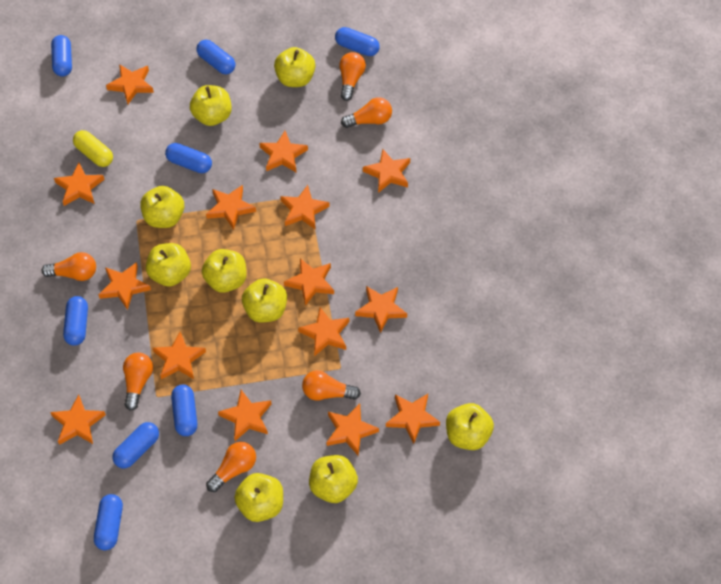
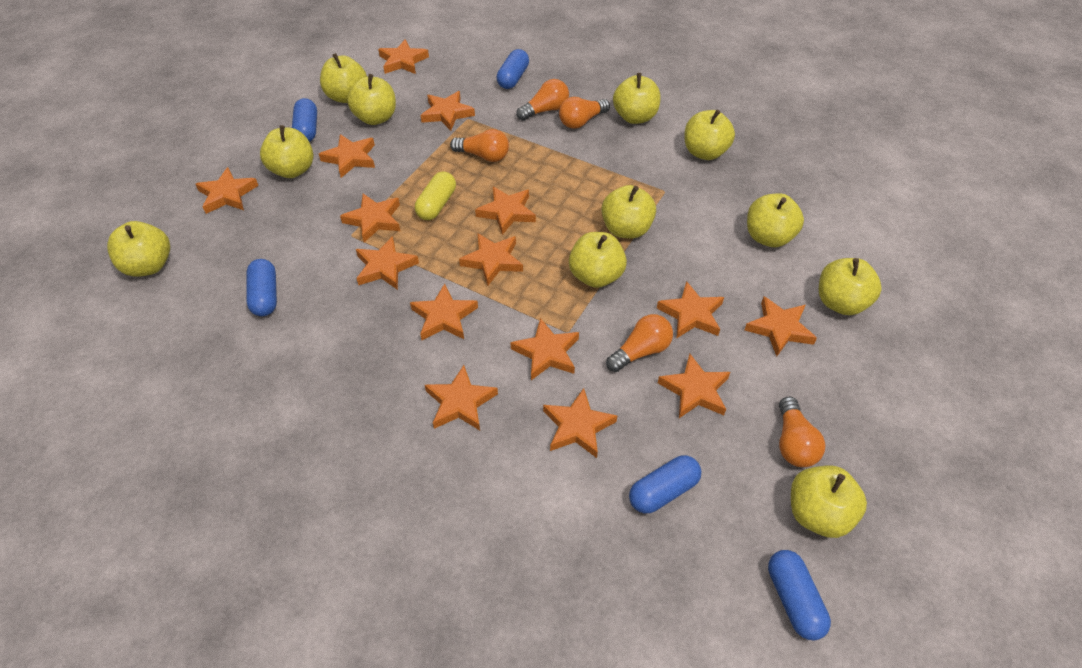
blue capsule: 8 -> 5
orange light bulb: 6 -> 5
yellow apple: 9 -> 11

